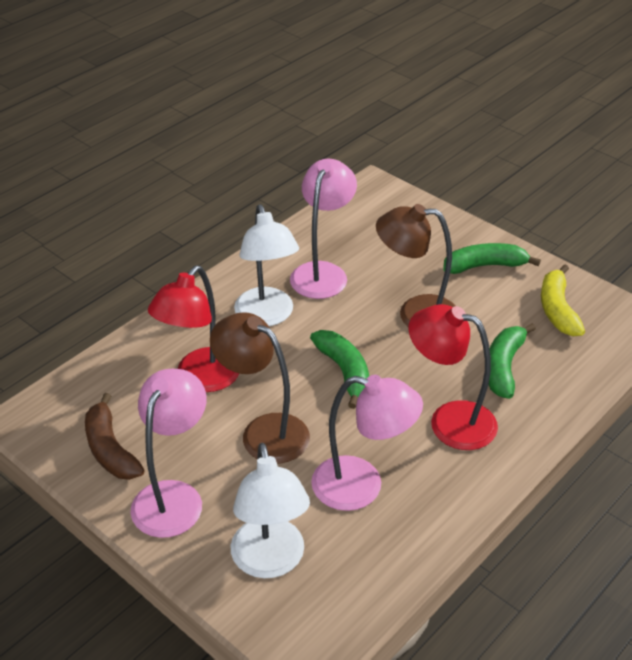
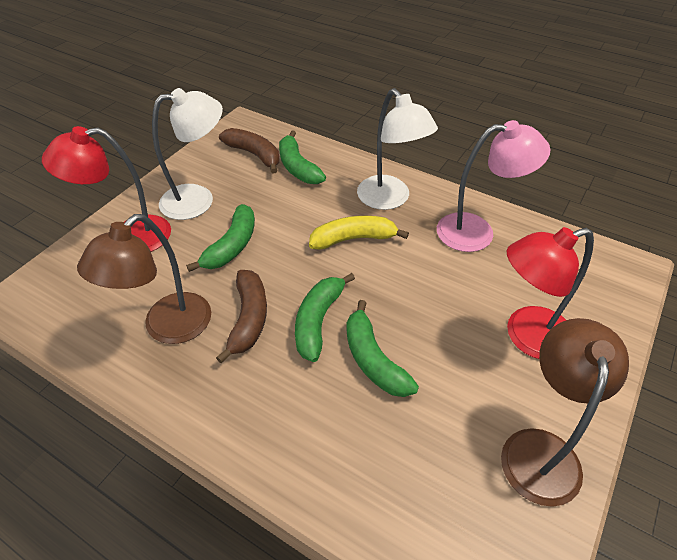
brown banana: 1 -> 2
green banana: 3 -> 4
pink lamp: 3 -> 1

